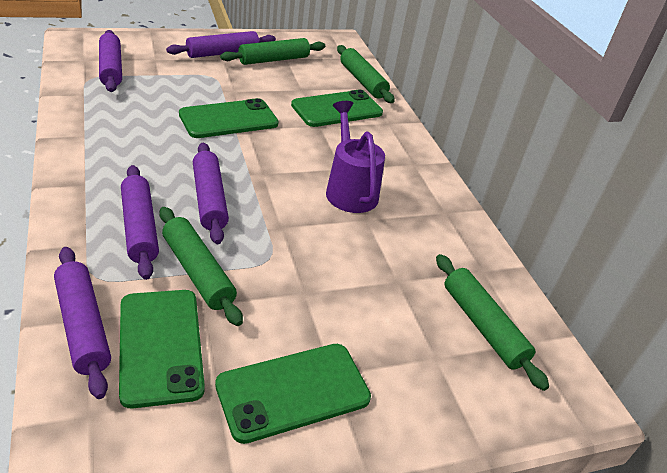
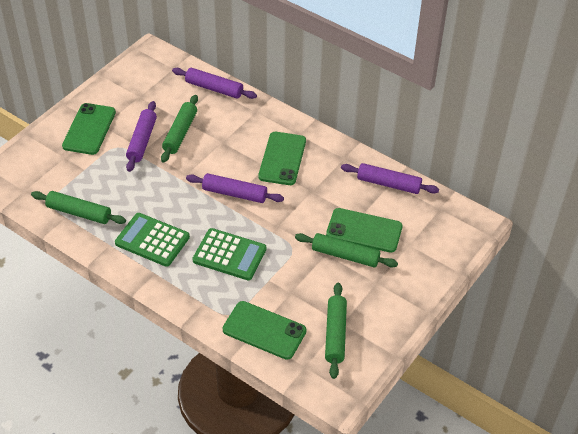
green calculator: 0 -> 2
purple rolling pin: 5 -> 4
purple watering can: 1 -> 0

